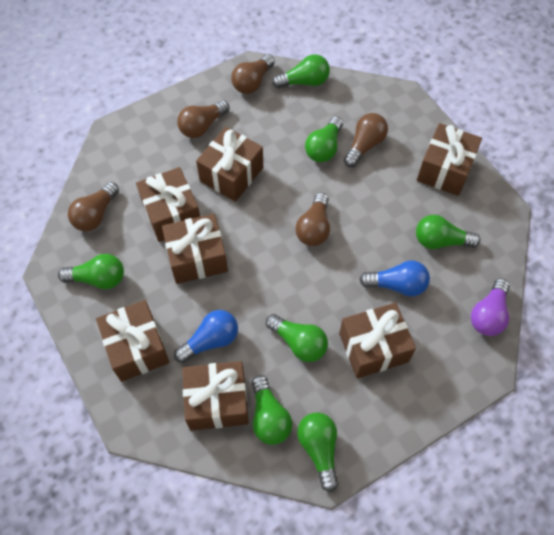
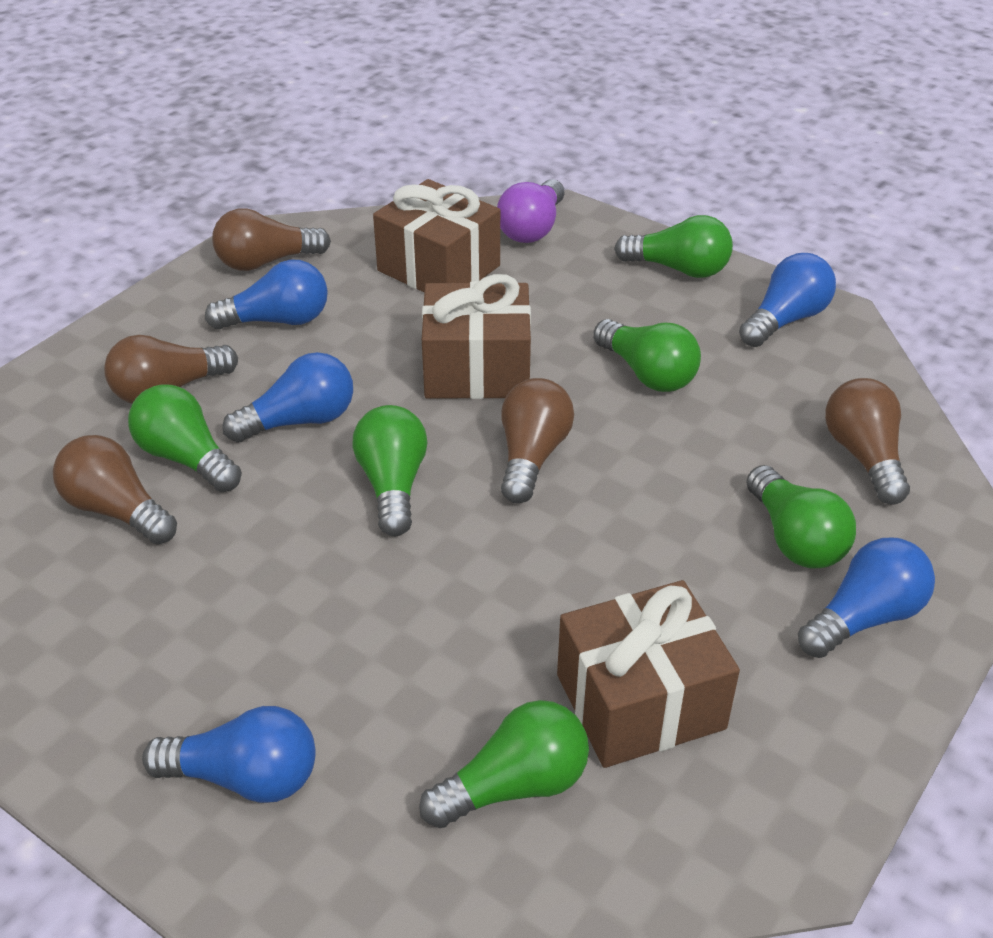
blue light bulb: 2 -> 5
brown gift: 7 -> 3
green light bulb: 7 -> 6

